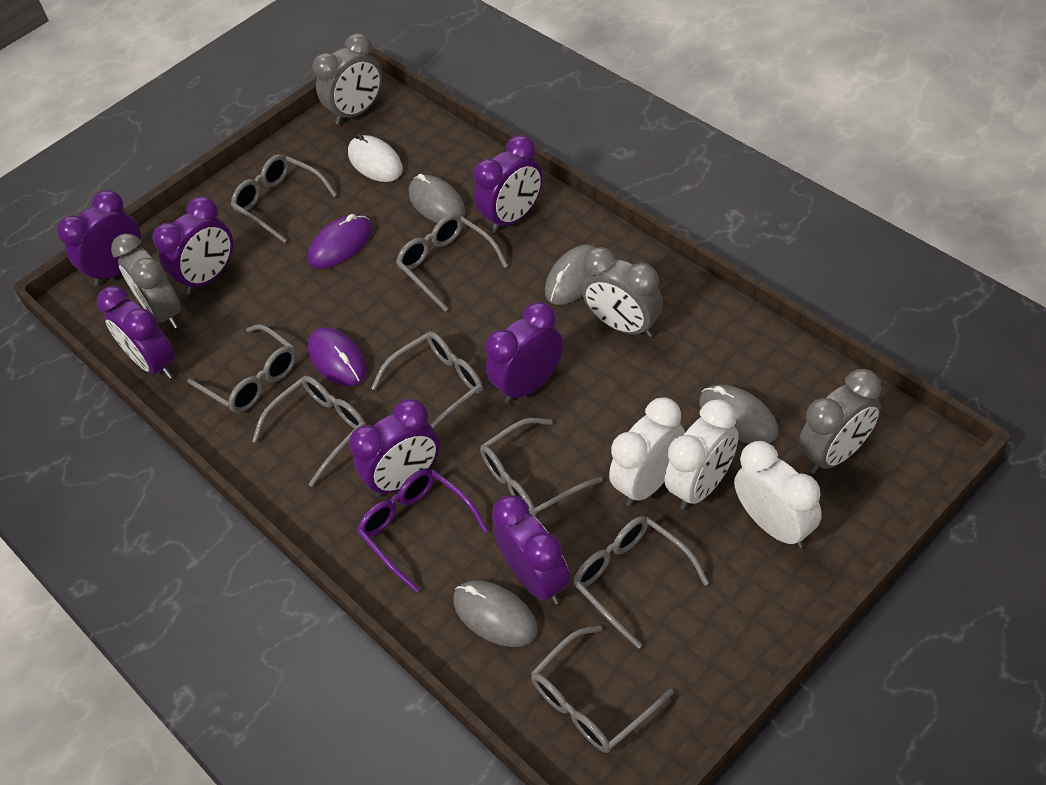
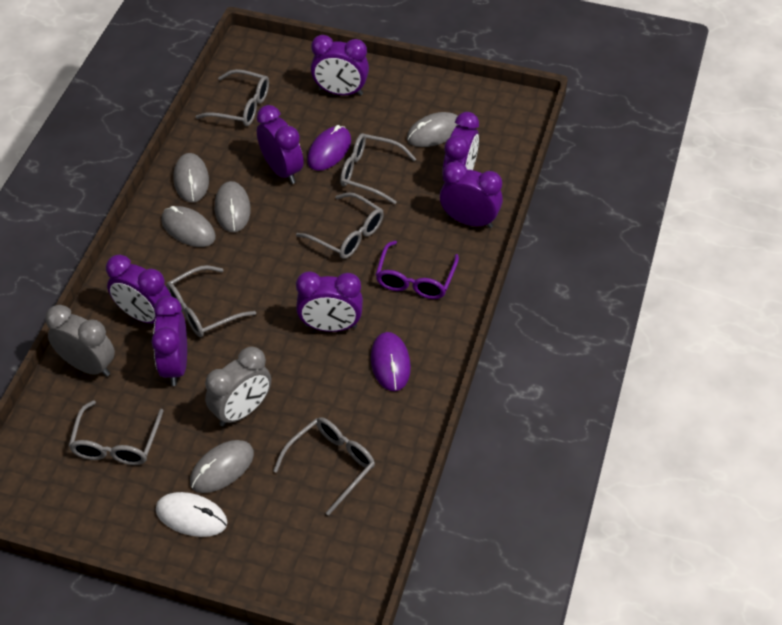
grey clock: 4 -> 2
grey glasses: 8 -> 6
grey mouse: 4 -> 5
white clock: 3 -> 0

